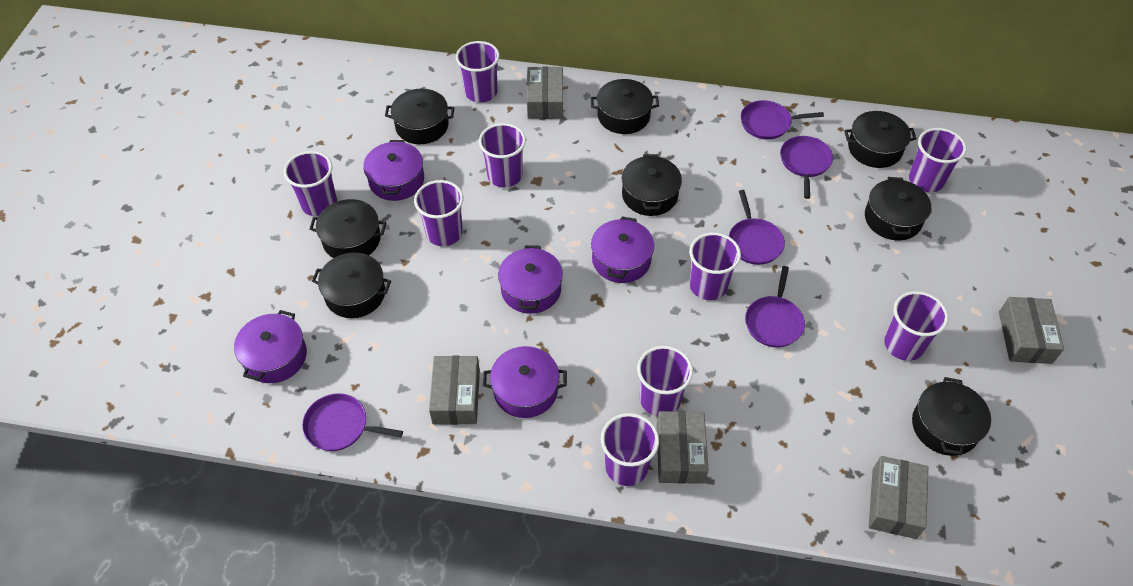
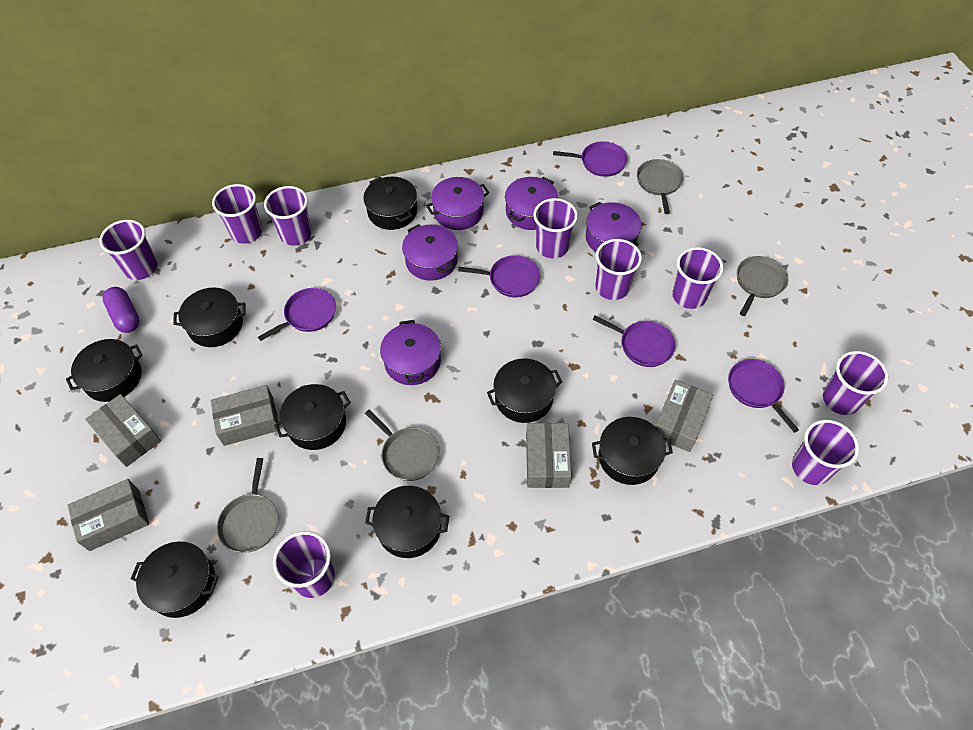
grey pan: 0 -> 4
purple capsule: 0 -> 1

